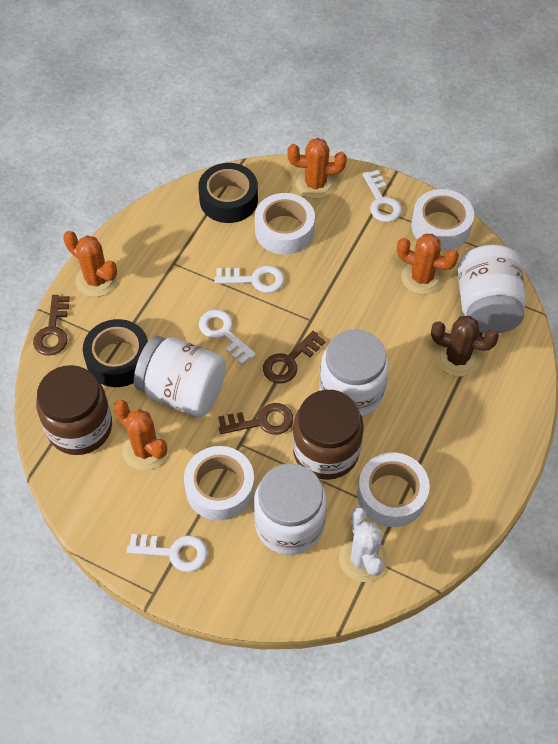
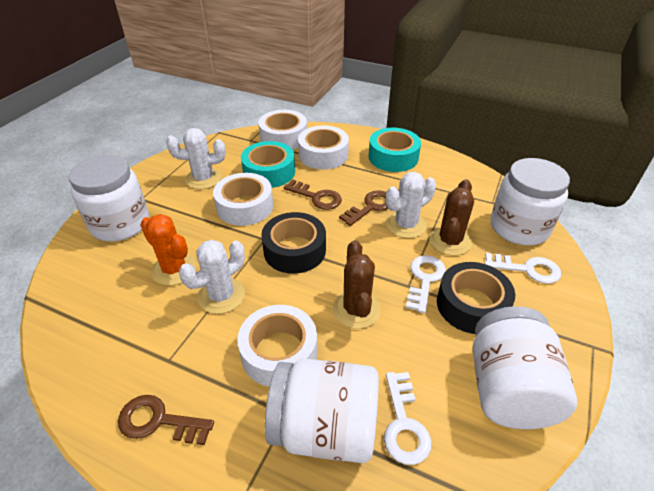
brown cactus: 1 -> 2
brown jar: 2 -> 0
orange cactus: 4 -> 1
turquoise tape: 0 -> 2
white cactus: 1 -> 3
white key: 4 -> 3

